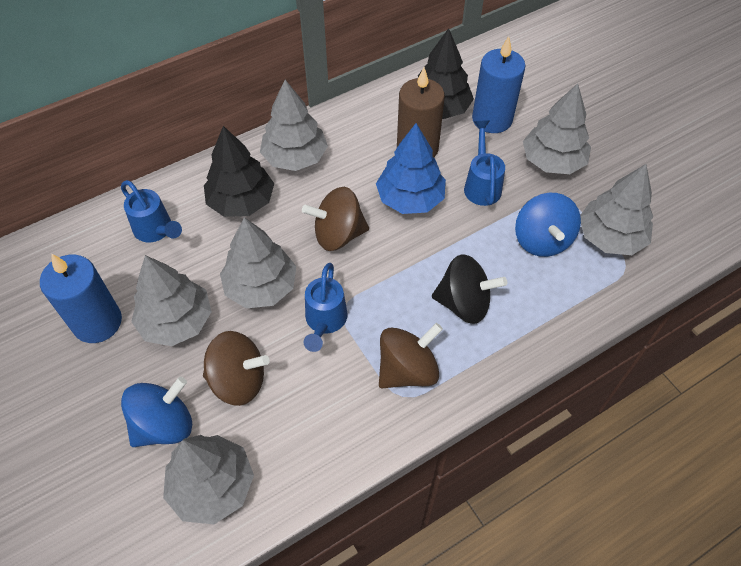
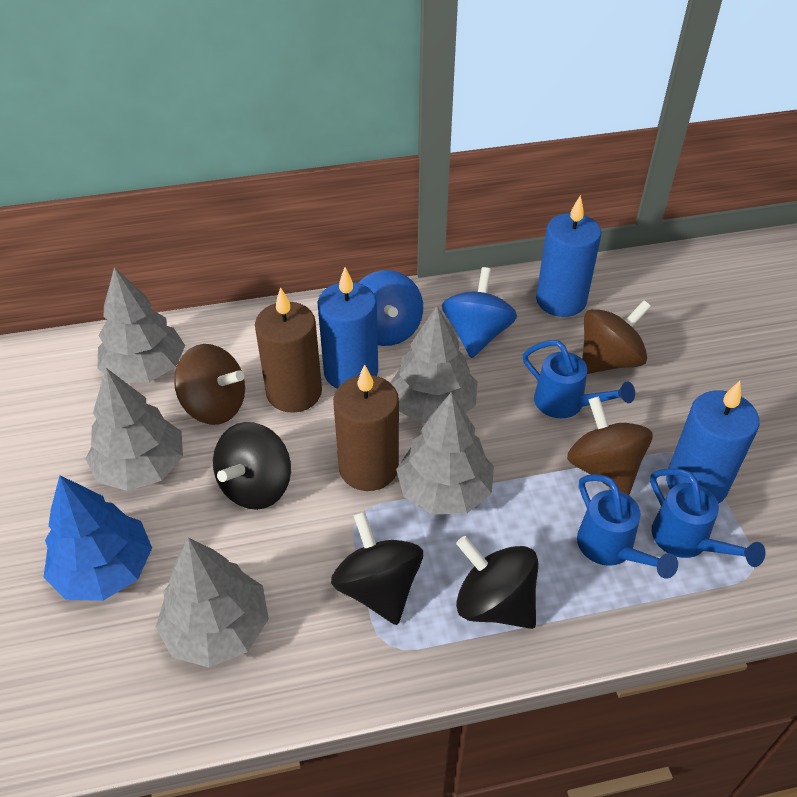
black spinning top: 1 -> 3
black tree: 2 -> 0
blue candle: 2 -> 3
brown candle: 1 -> 2
grey tree: 6 -> 5

